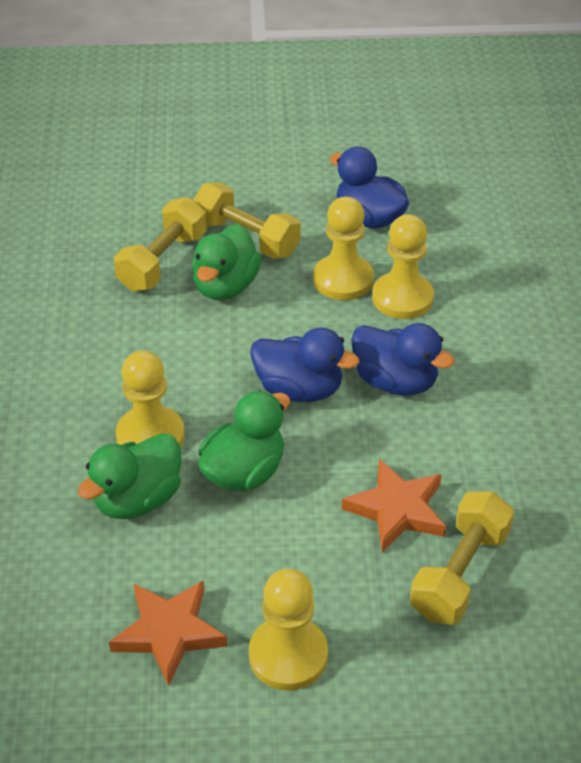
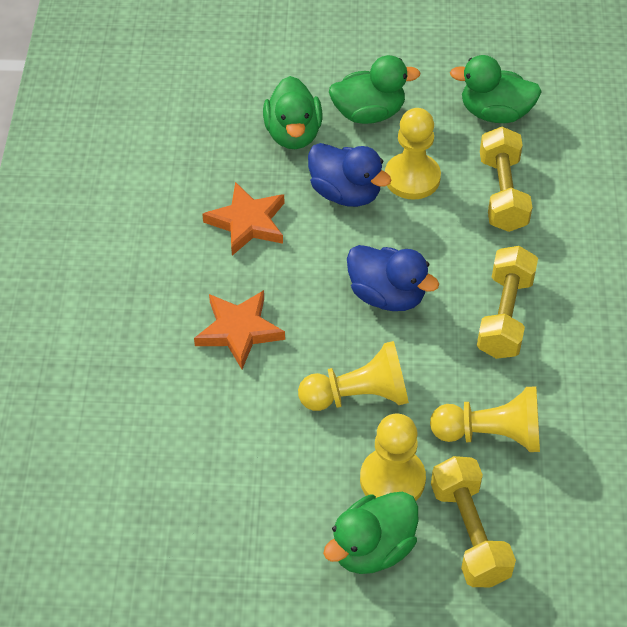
blue duck: 3 -> 2
green duck: 3 -> 4

